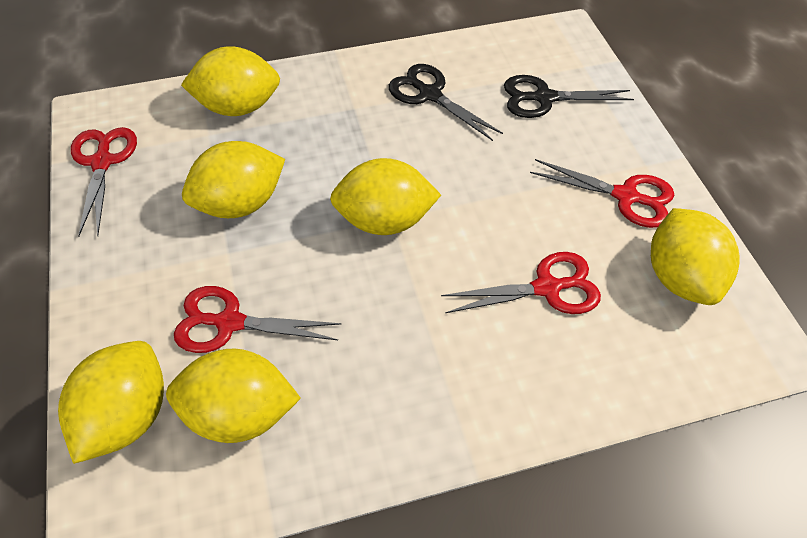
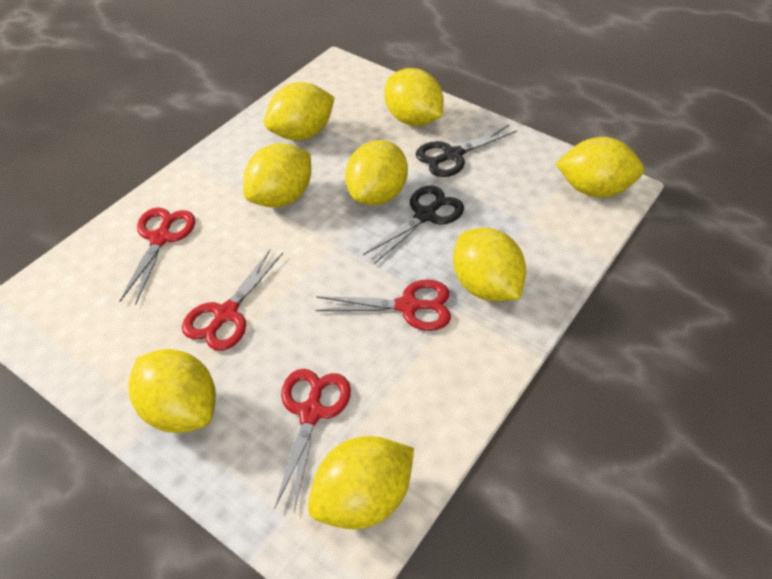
yellow lemon: 6 -> 8

